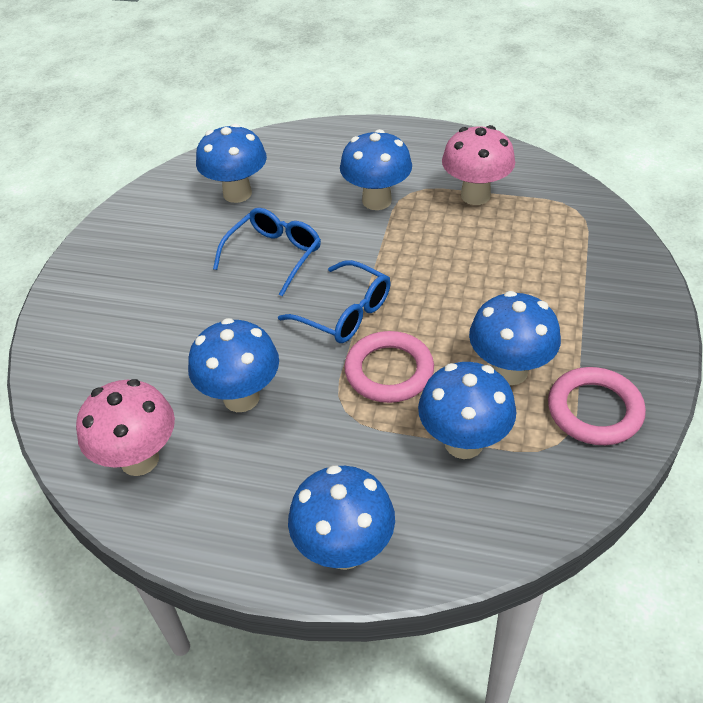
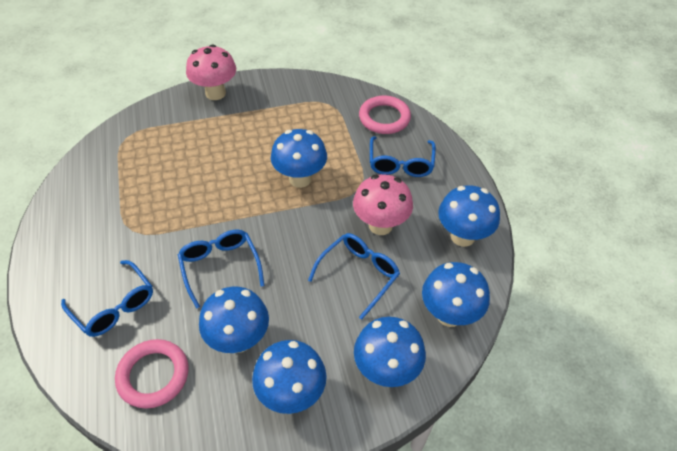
blue glasses: 2 -> 4

